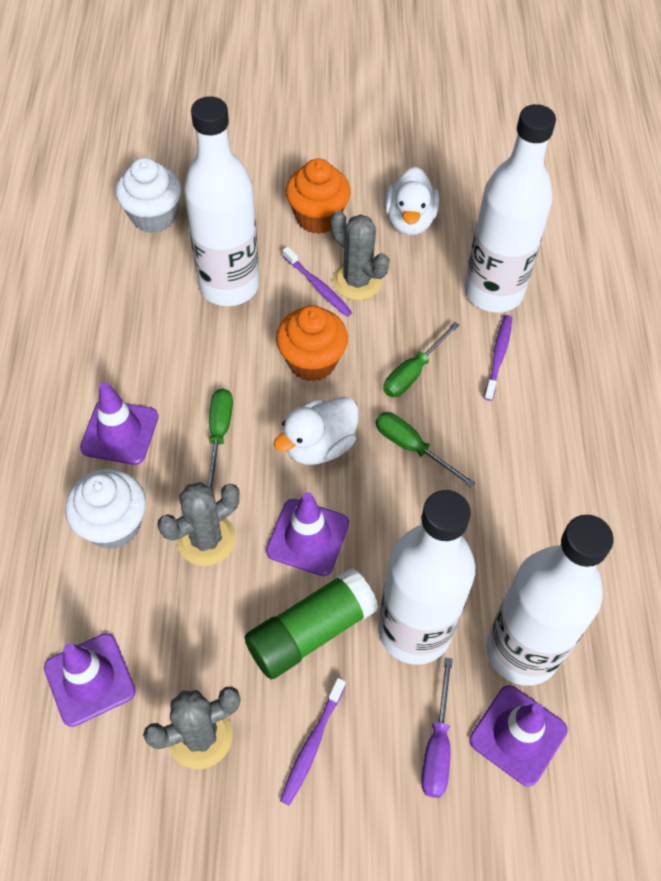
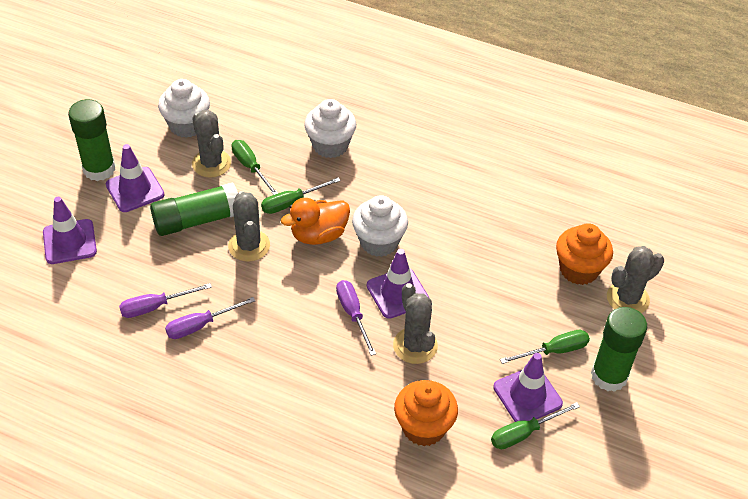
green glue stick: 1 -> 3
green screwdriver: 3 -> 4
grey cactus: 3 -> 4
orange duck: 0 -> 1
purple screwdriver: 1 -> 3
purple toothbrush: 3 -> 0
white bottle: 4 -> 0
white cupcake: 2 -> 3
white duck: 2 -> 0

